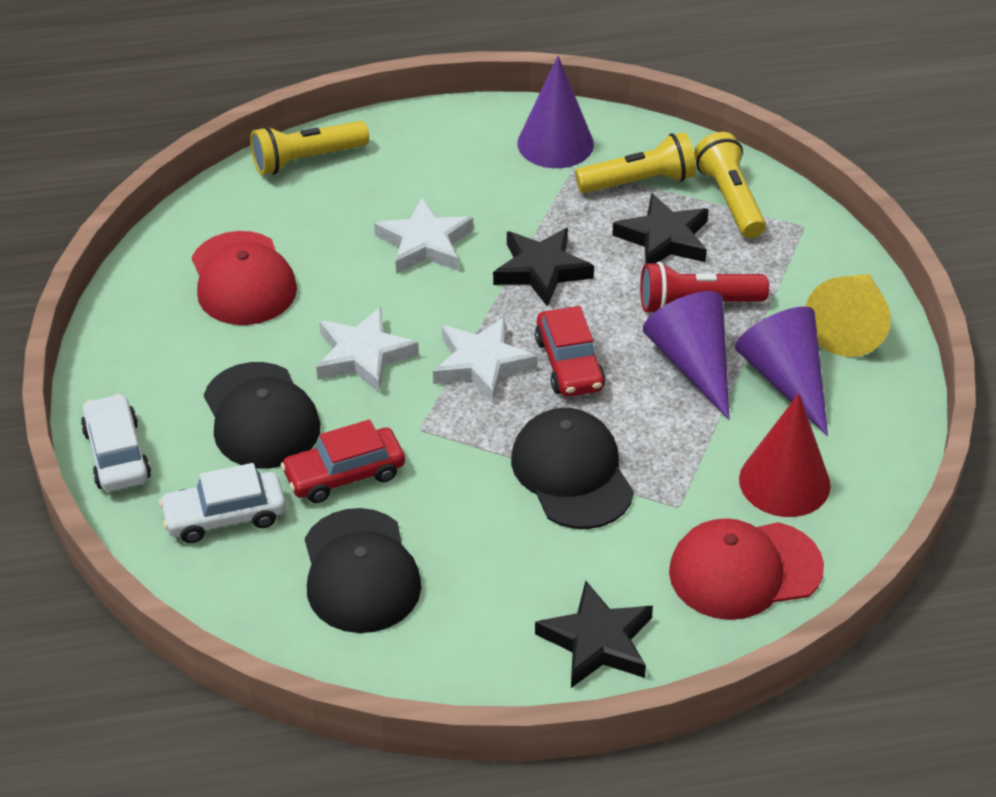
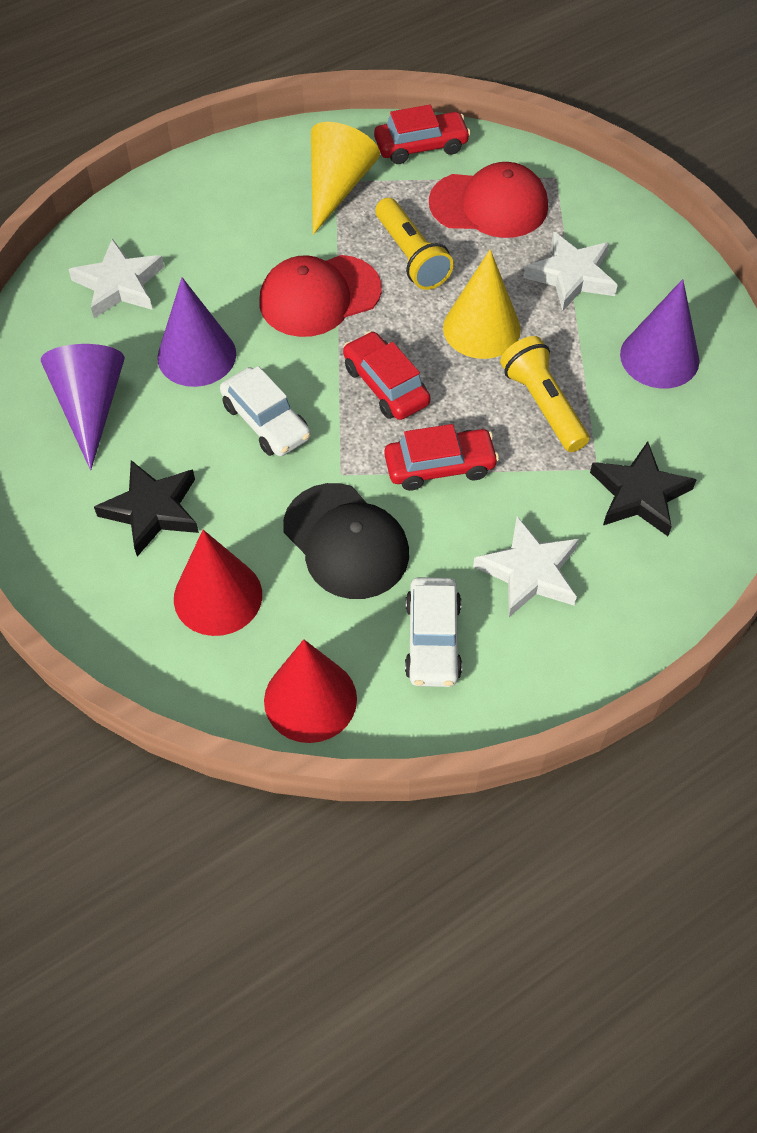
black cap: 3 -> 1
black star: 3 -> 2
red car: 2 -> 3
red cone: 1 -> 2
red flashlight: 1 -> 0
yellow cone: 1 -> 2
yellow flashlight: 3 -> 2

